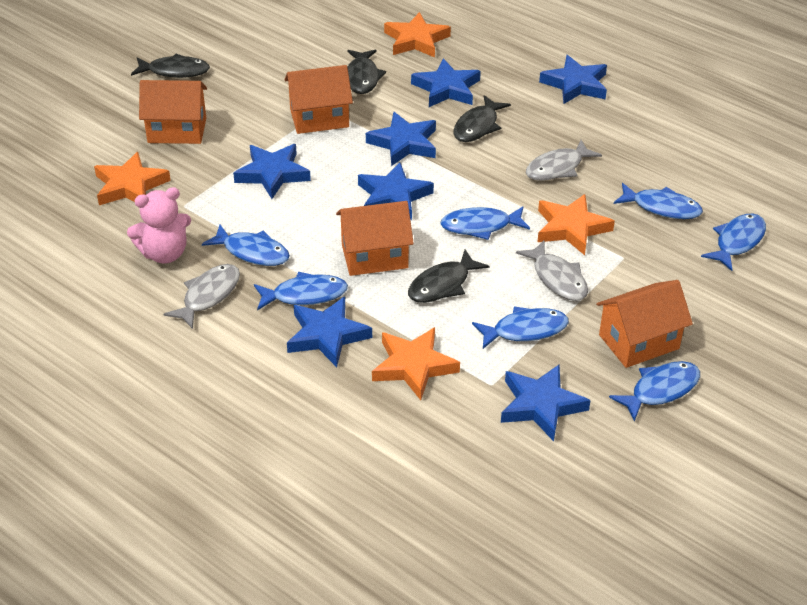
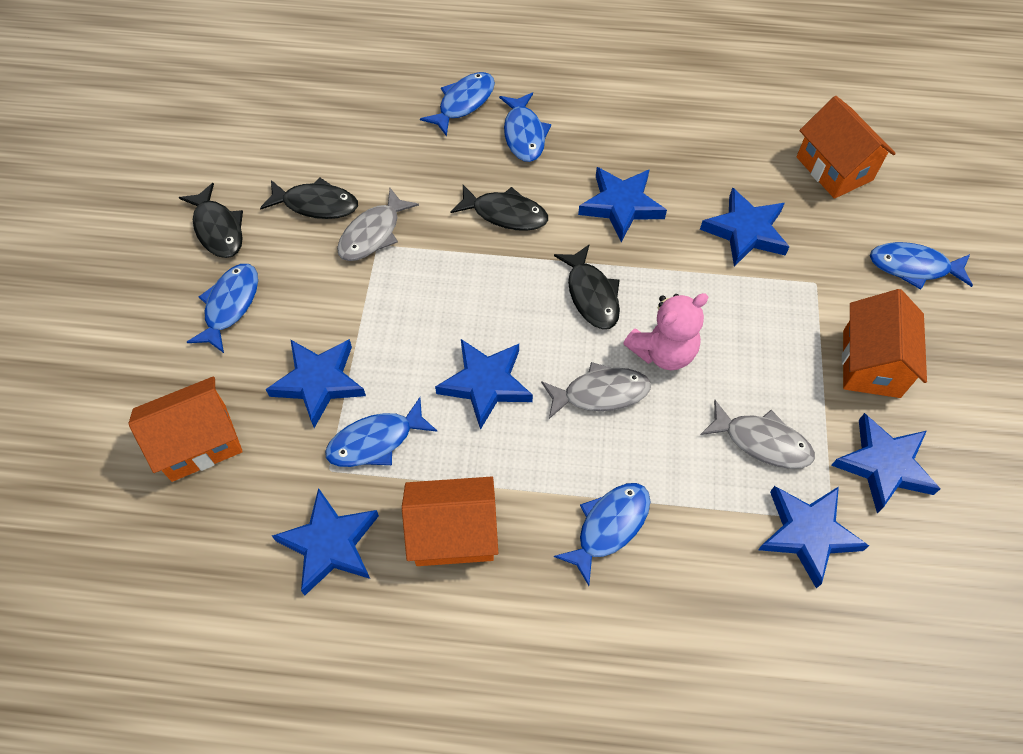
blue fish: 7 -> 6
orange star: 4 -> 0

